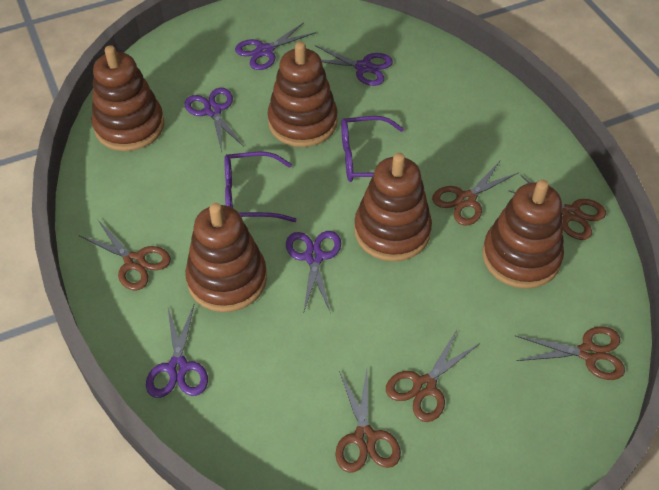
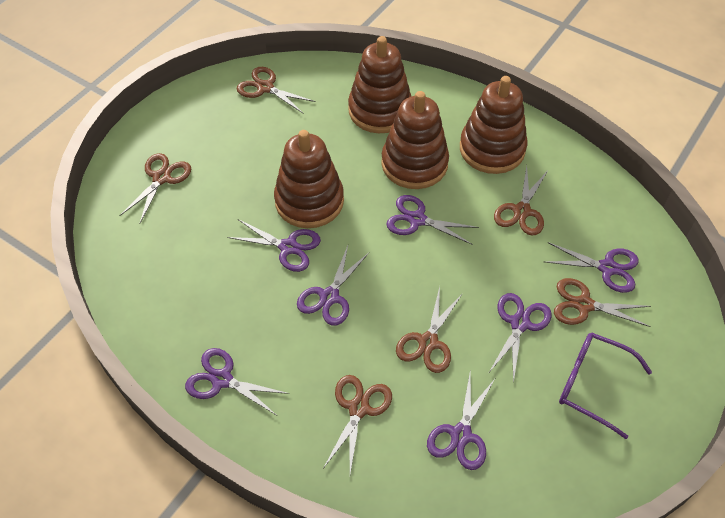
brown stacking toy: 5 -> 4
purple glasses: 2 -> 1
purple scissors: 5 -> 7

